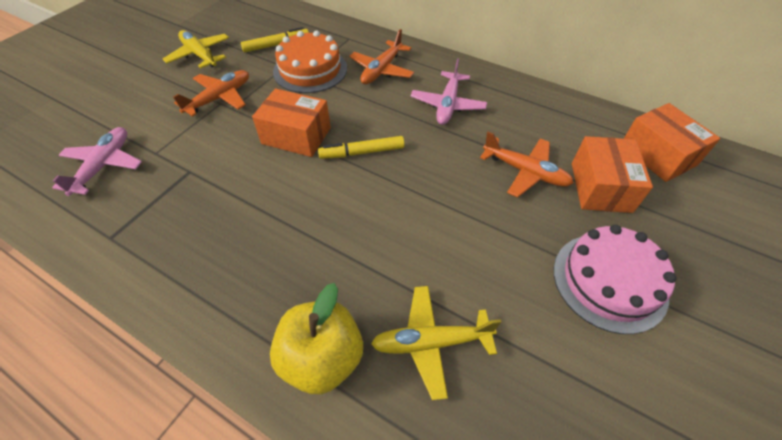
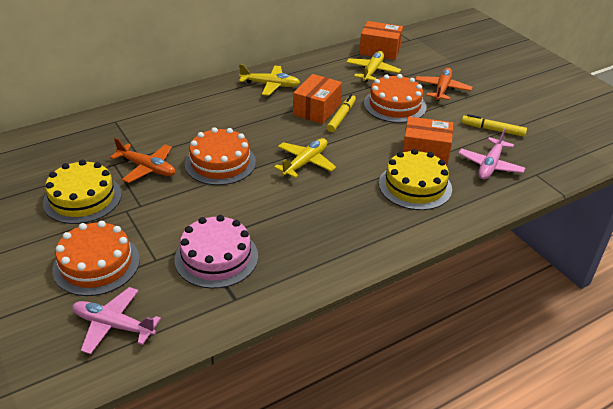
orange cake: 1 -> 3
orange plane: 3 -> 2
yellow apple: 1 -> 0
yellow cake: 0 -> 2
yellow plane: 2 -> 3

